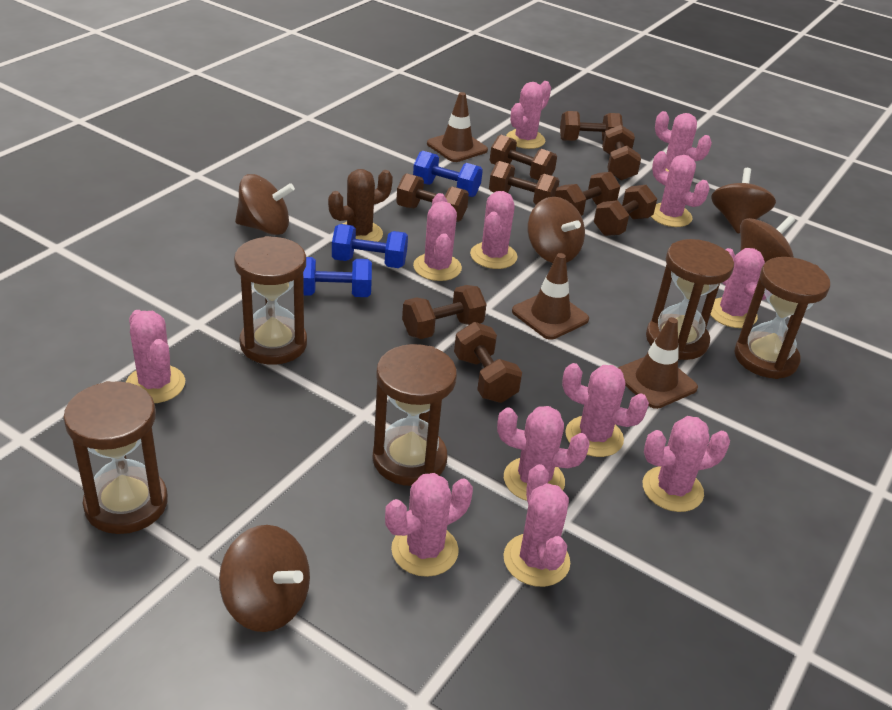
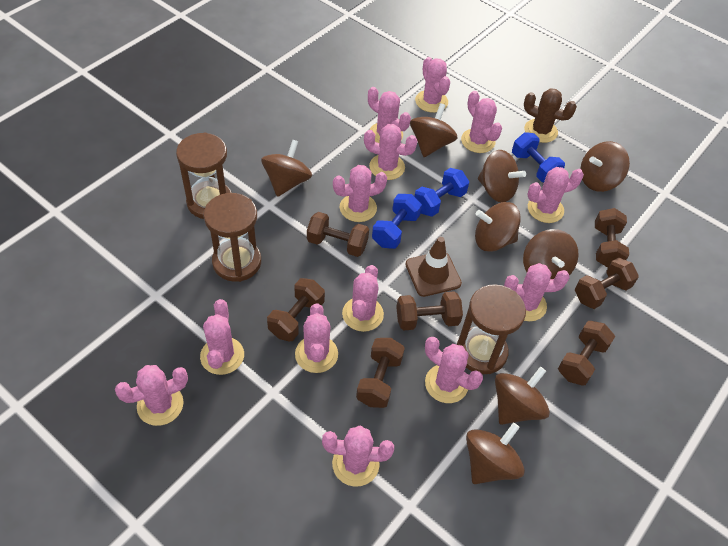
brown dumbbell: 9 -> 7
brown hourglass: 5 -> 3
brown spinning top: 5 -> 8
brown traffic cone: 3 -> 1
pink cactus: 12 -> 13

